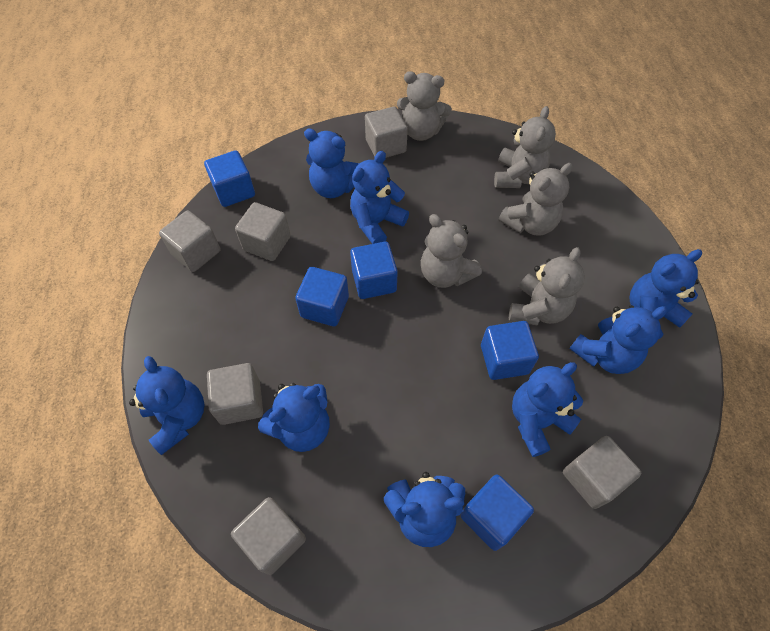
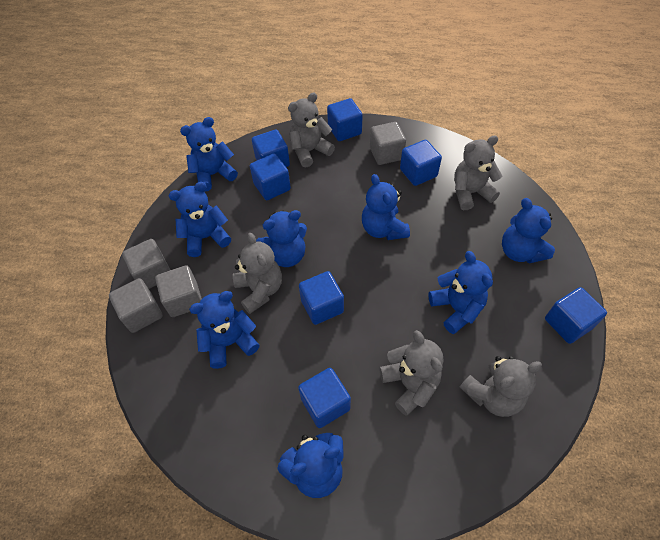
blue cube: 5 -> 7
grey cube: 6 -> 4

